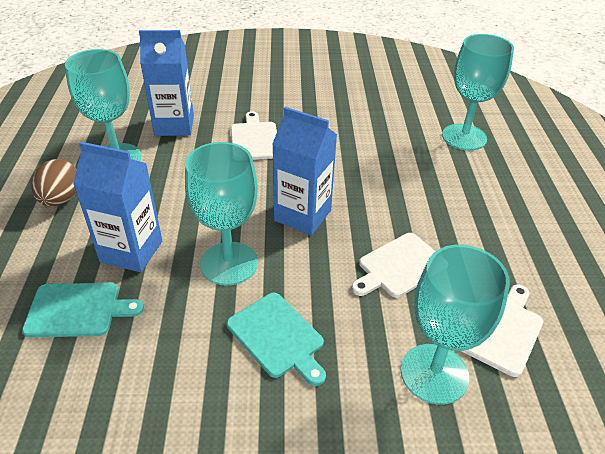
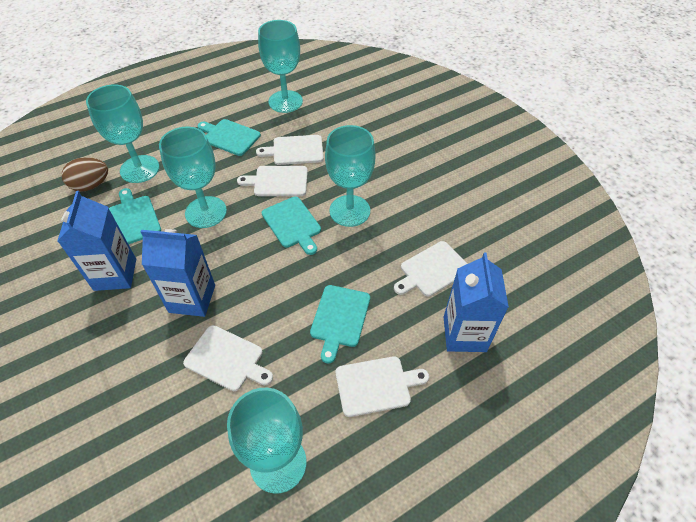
turquoise cutting board: 2 -> 4
turquoise goblet: 4 -> 5
white cutting board: 3 -> 5

